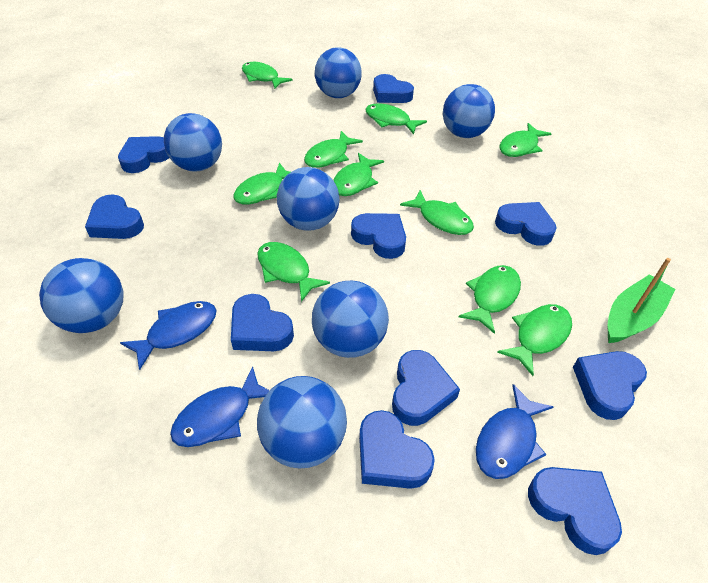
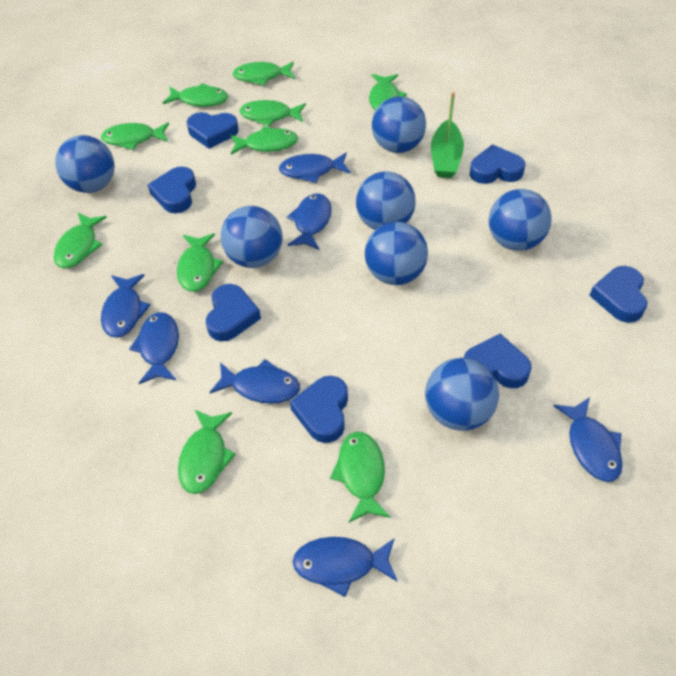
blue fish: 3 -> 7
blue heart: 10 -> 7

